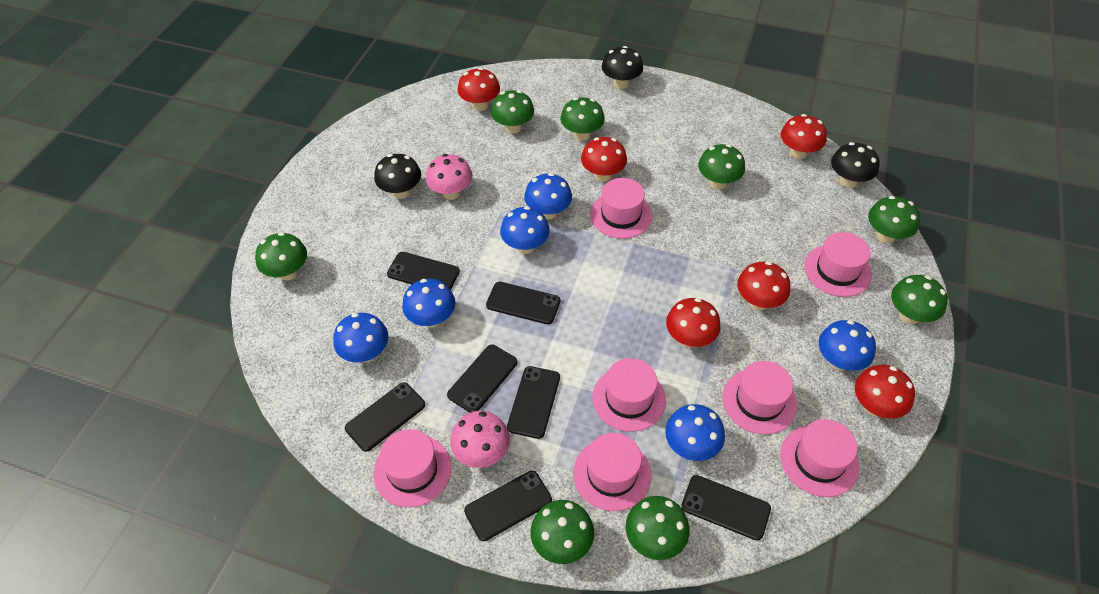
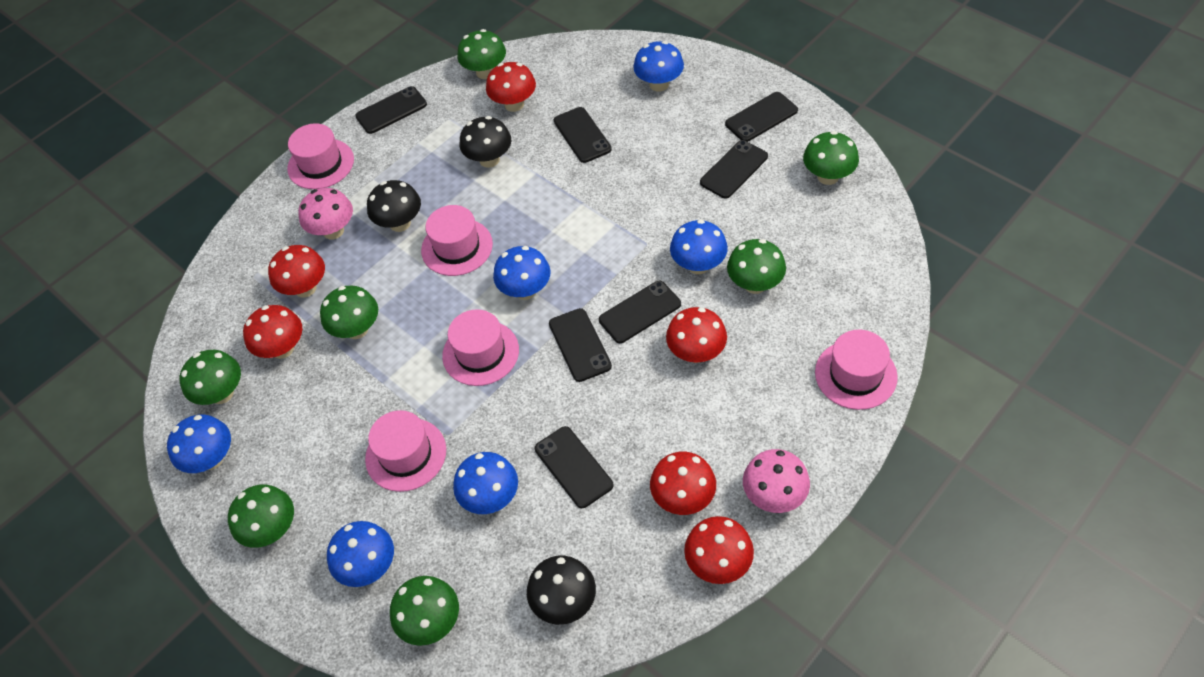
green mushroom: 8 -> 7
pink hat: 7 -> 5

